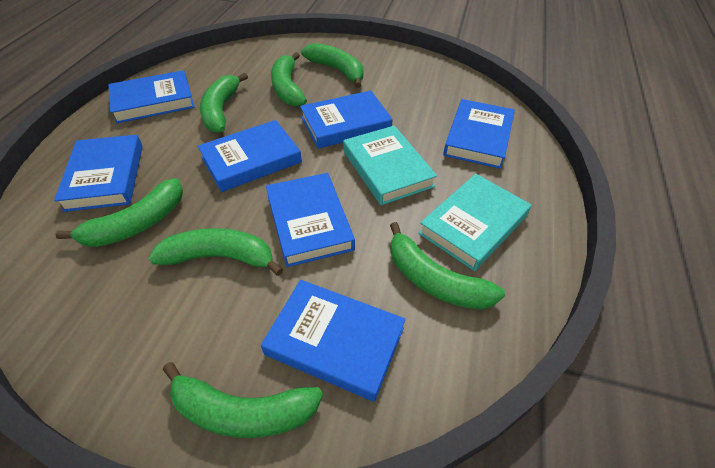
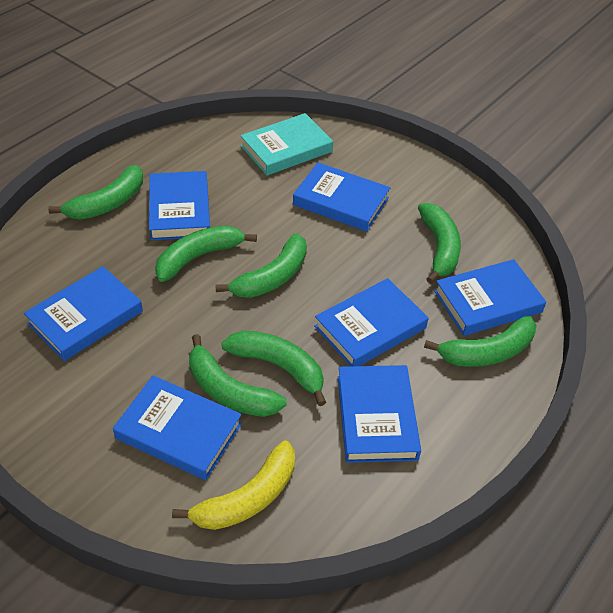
turquoise book: 2 -> 1
yellow banana: 0 -> 1

